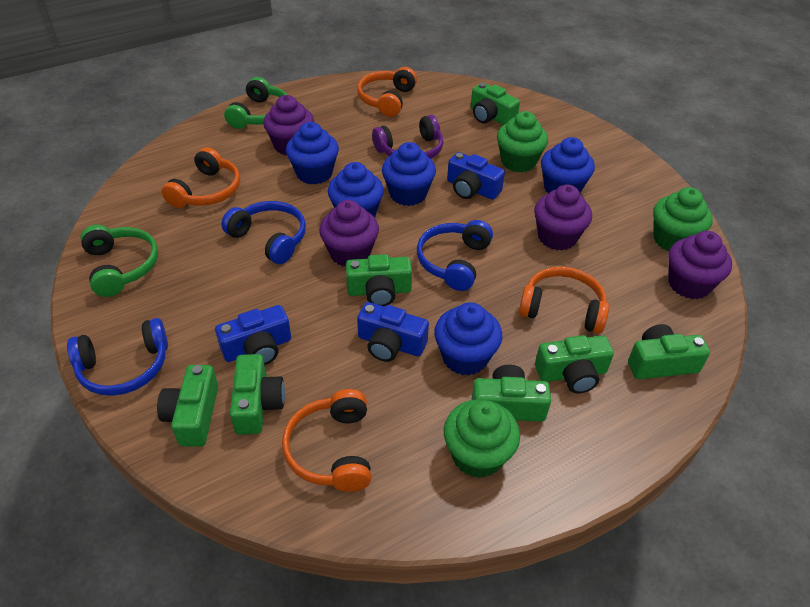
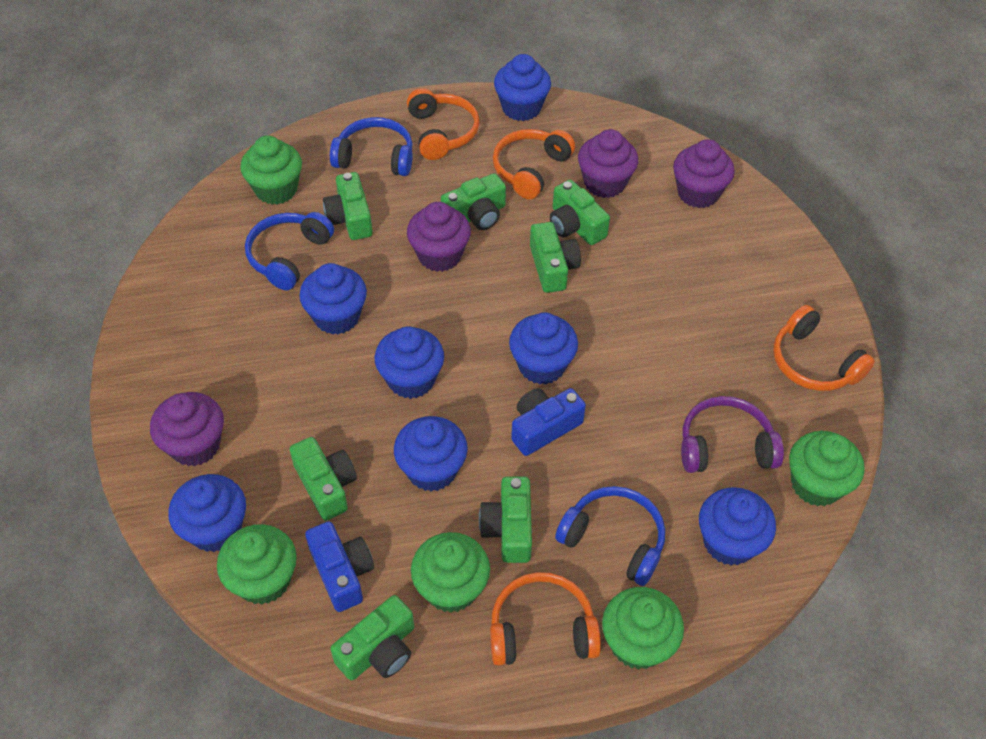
blue camera: 3 -> 2
blue cupcake: 5 -> 7
green cupcake: 3 -> 5
green headphones: 2 -> 0

